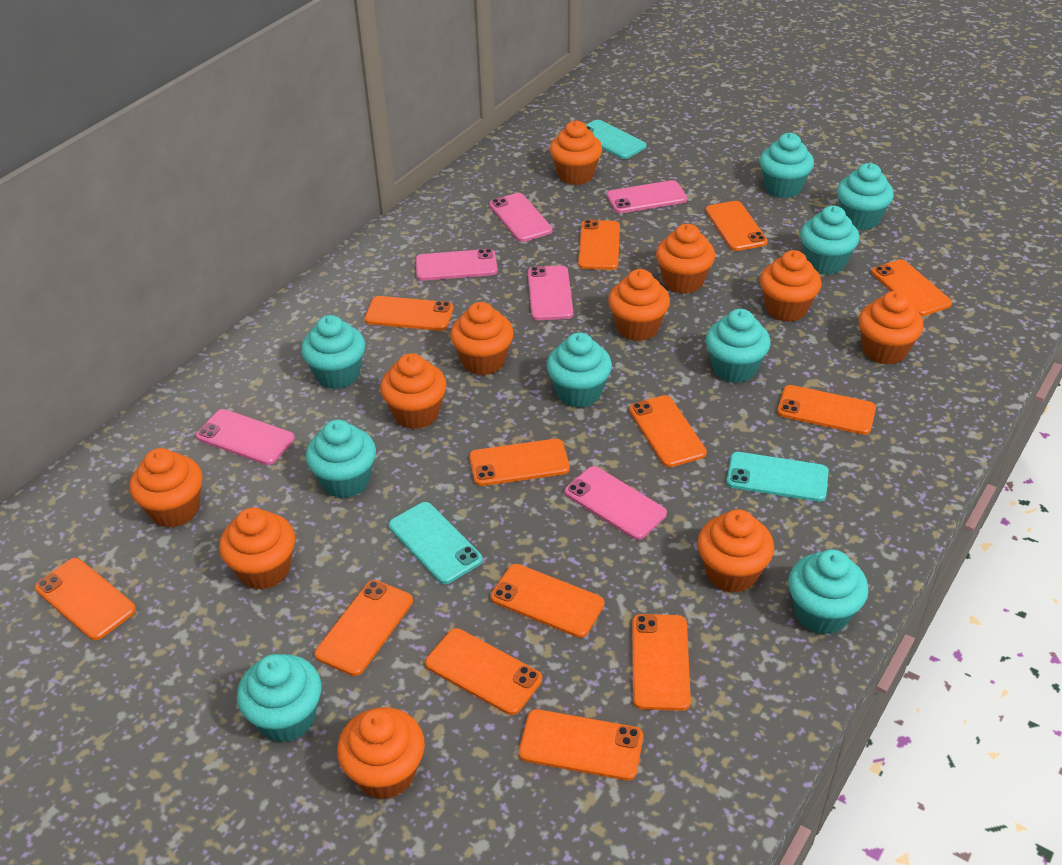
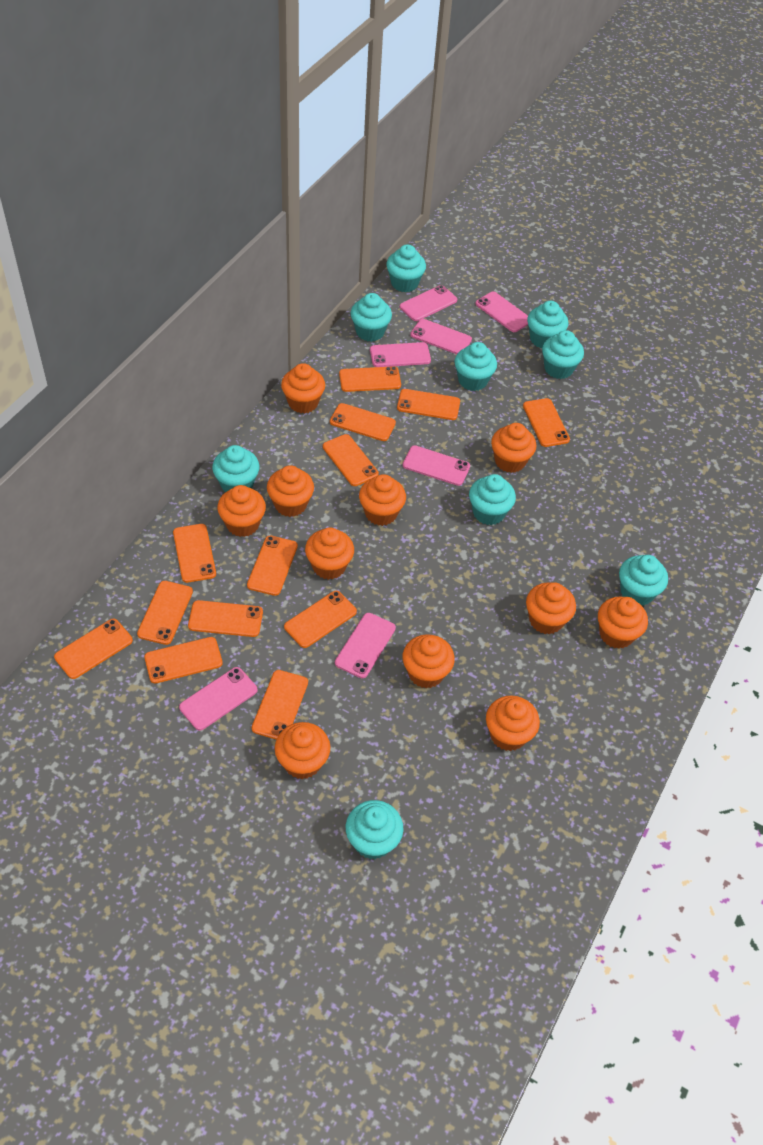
pink phone: 6 -> 7
turquoise phone: 3 -> 0

